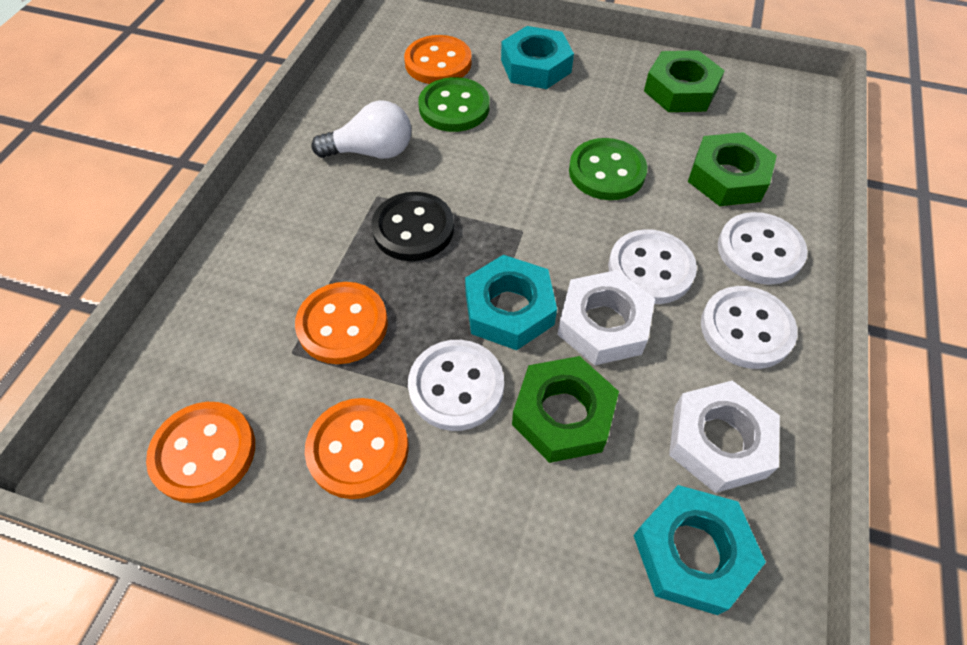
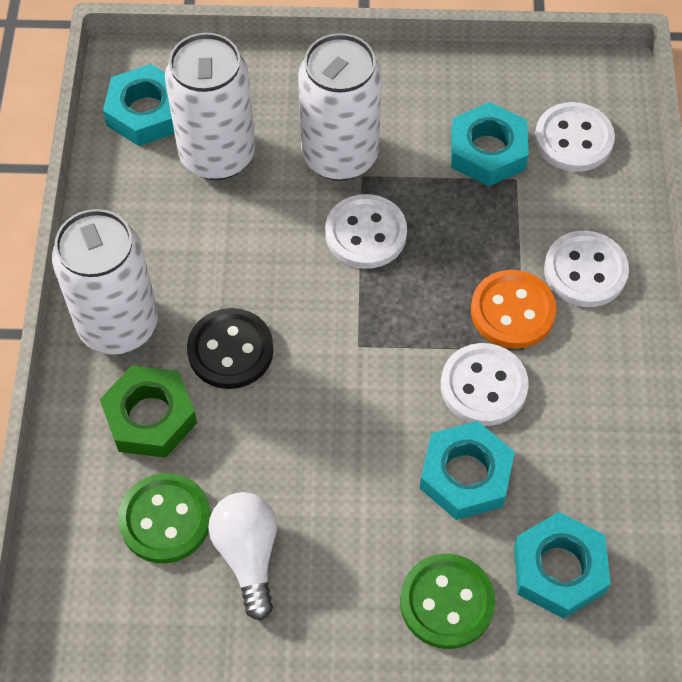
green nut: 3 -> 1
orange button: 4 -> 1
turquoise nut: 3 -> 4
white can: 0 -> 3
white nut: 2 -> 0

